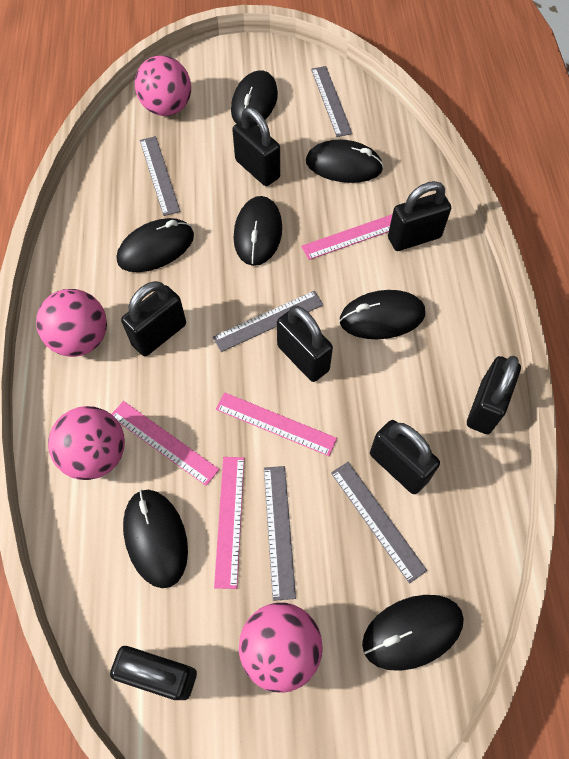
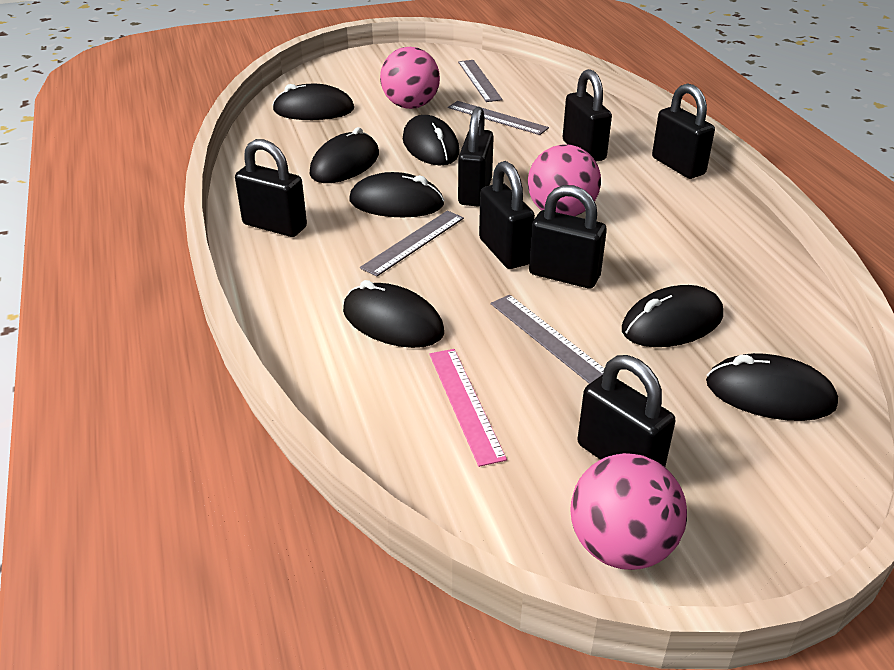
grey ruler: 5 -> 4
pink ball: 4 -> 3
pink ruler: 4 -> 1

